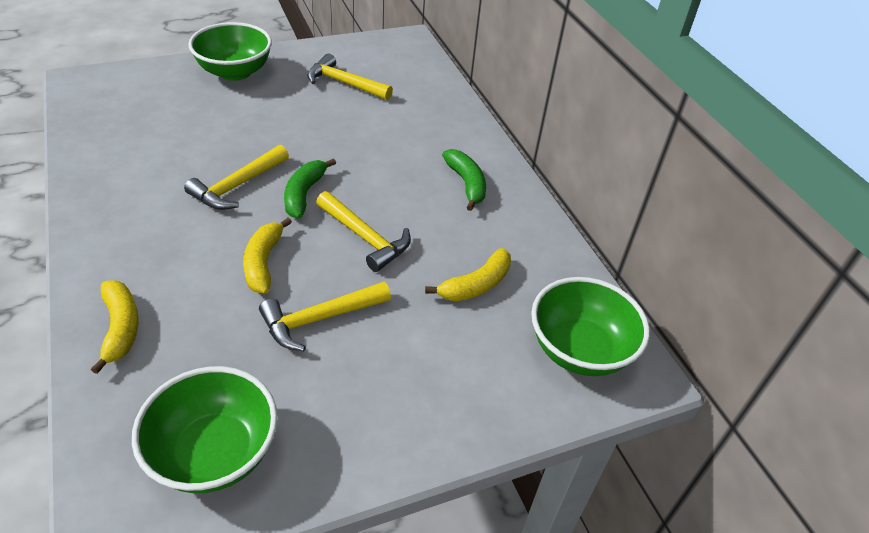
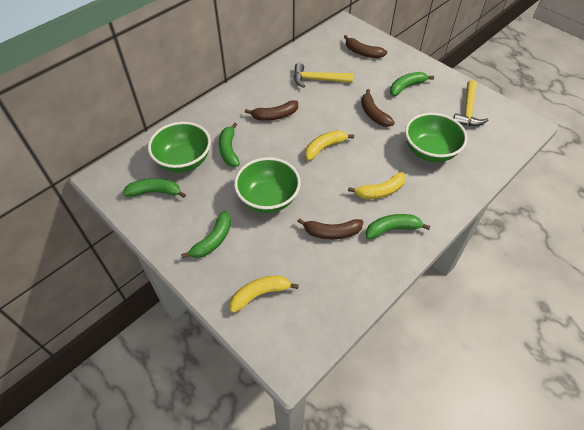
brown banana: 0 -> 4
green banana: 2 -> 5
yellow hammer: 4 -> 2

